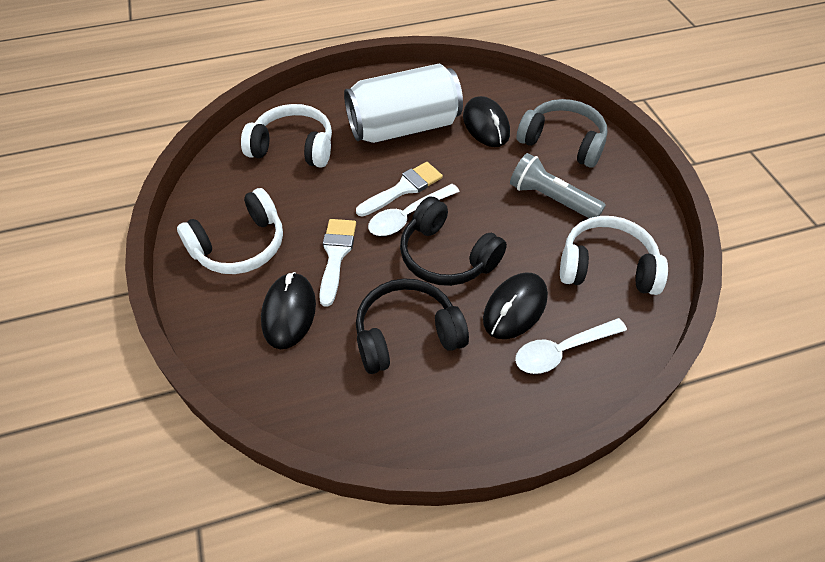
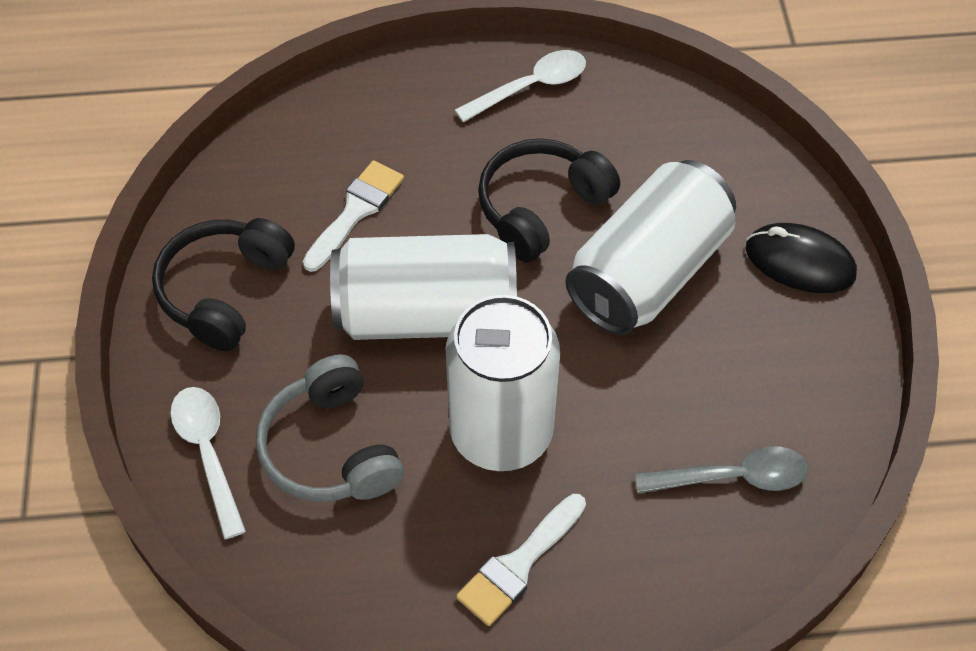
black mouse: 3 -> 1
grey flashlight: 1 -> 0
grey spoon: 0 -> 1
white can: 1 -> 3
white headphones: 3 -> 0

